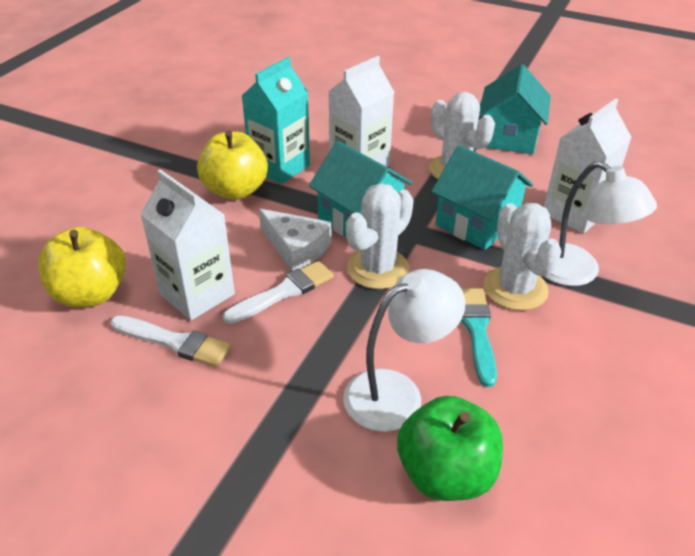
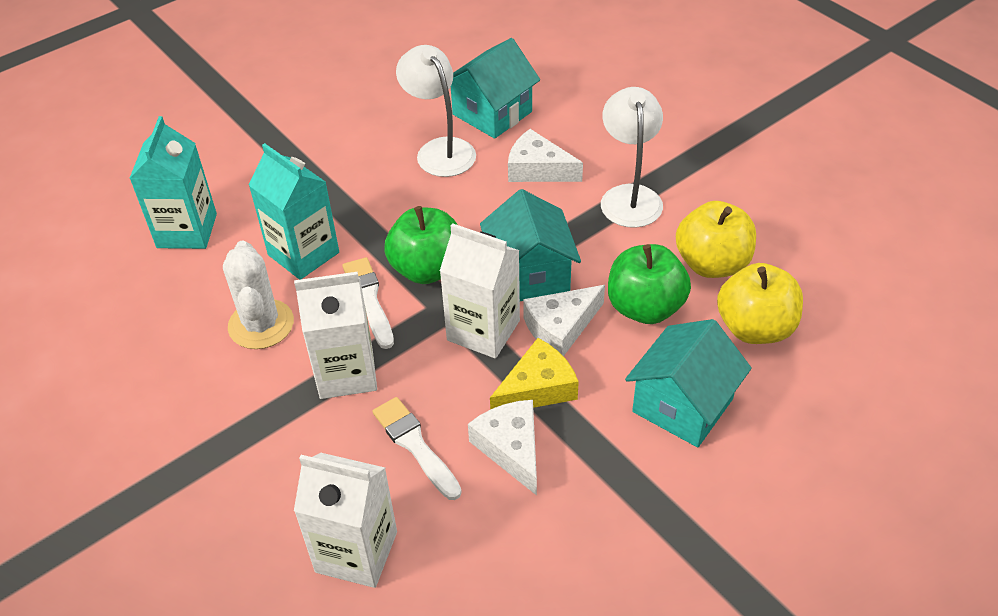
green apple: 1 -> 2
turquoise brush: 1 -> 0
turquoise carton: 1 -> 2
white cactus: 3 -> 1
white cheese: 1 -> 3
yellow cheese: 0 -> 1

